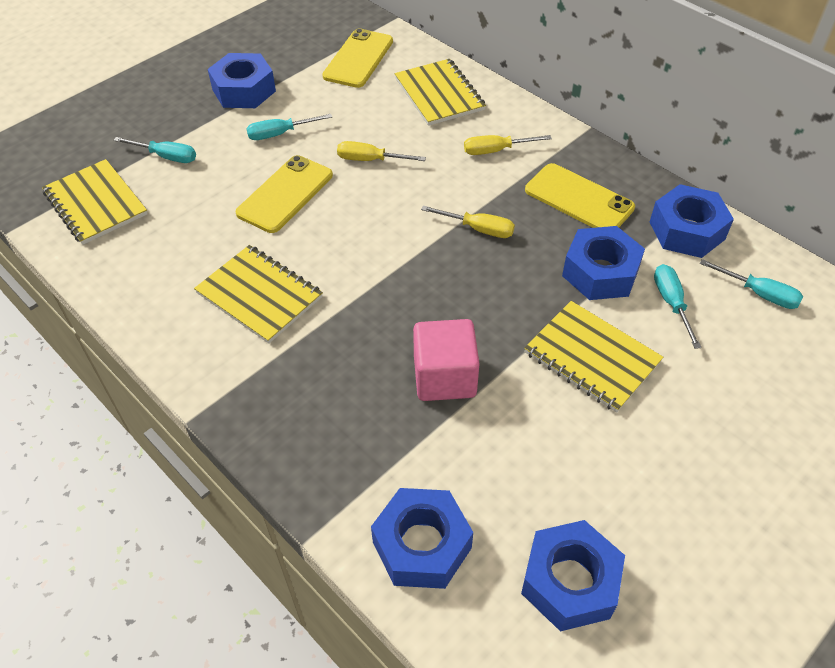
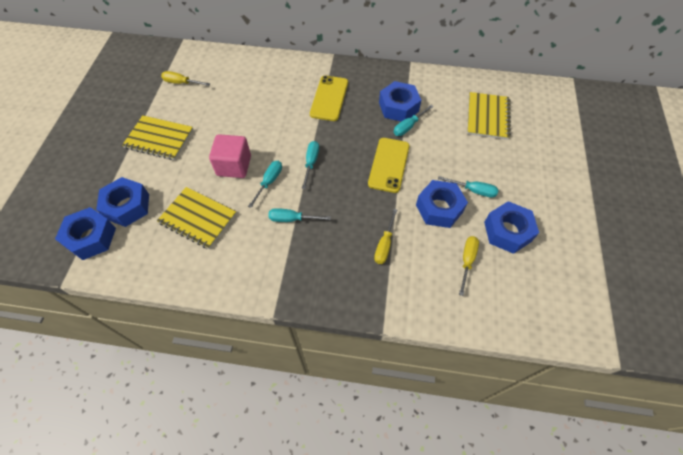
turquoise screwdriver: 4 -> 5
yellow notebook: 4 -> 3
yellow phone: 3 -> 2

